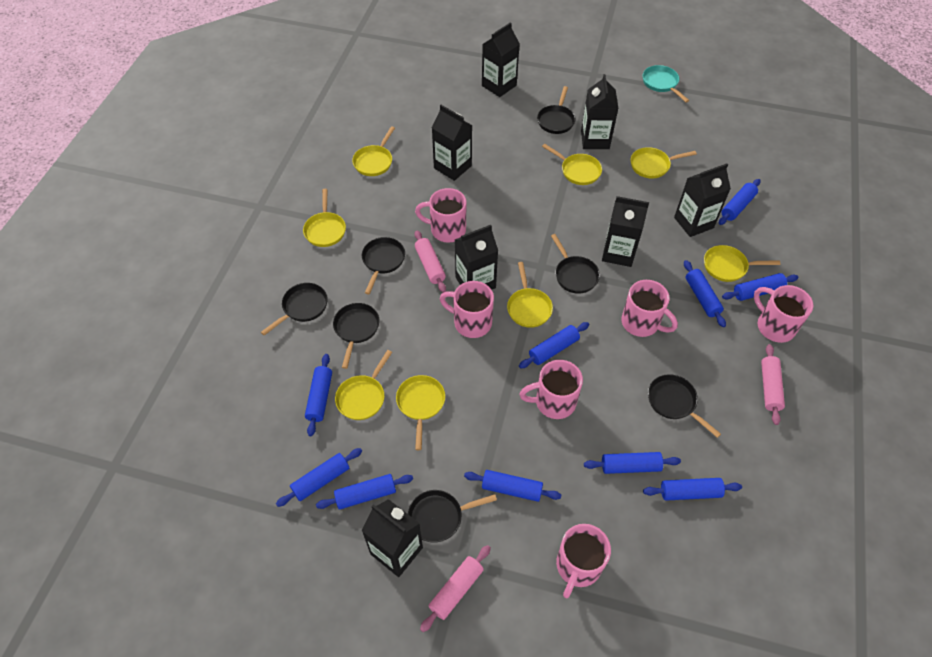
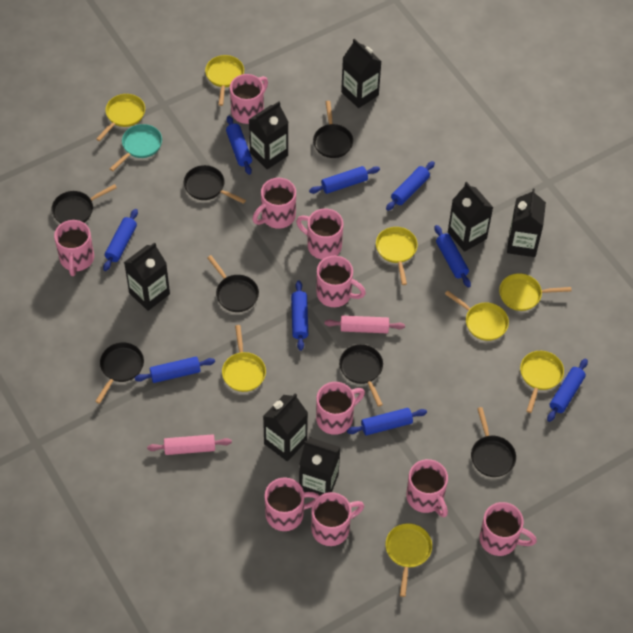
blue rolling pin: 10 -> 9
pink mug: 6 -> 10
pink rolling pin: 3 -> 2

